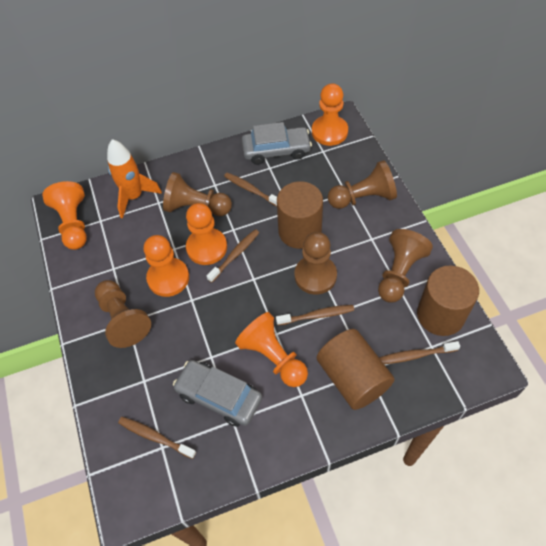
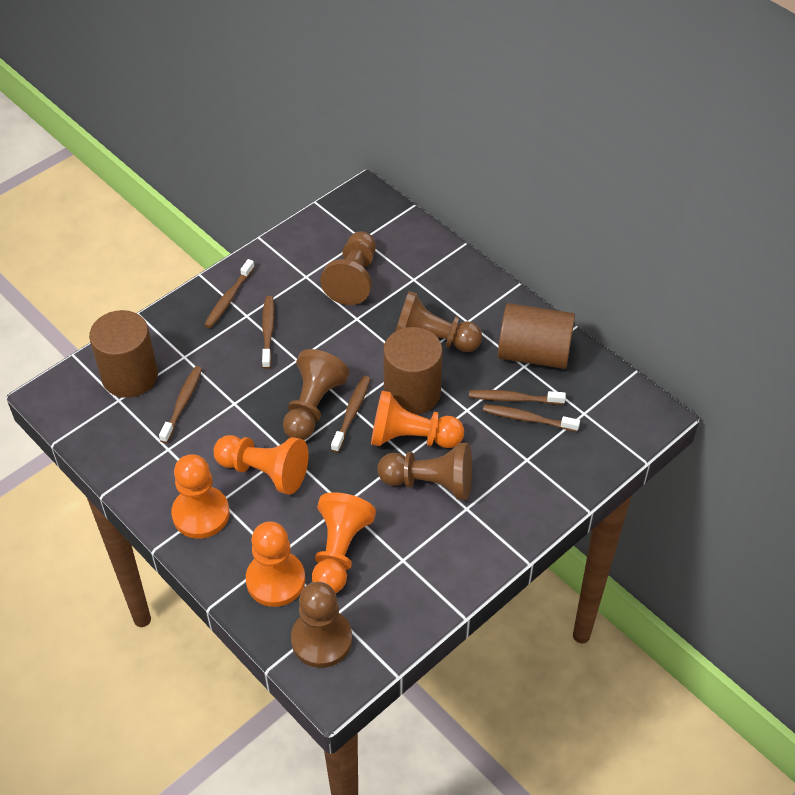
brown toothbrush: 5 -> 6
grey car: 2 -> 0
orange rocket: 1 -> 0

